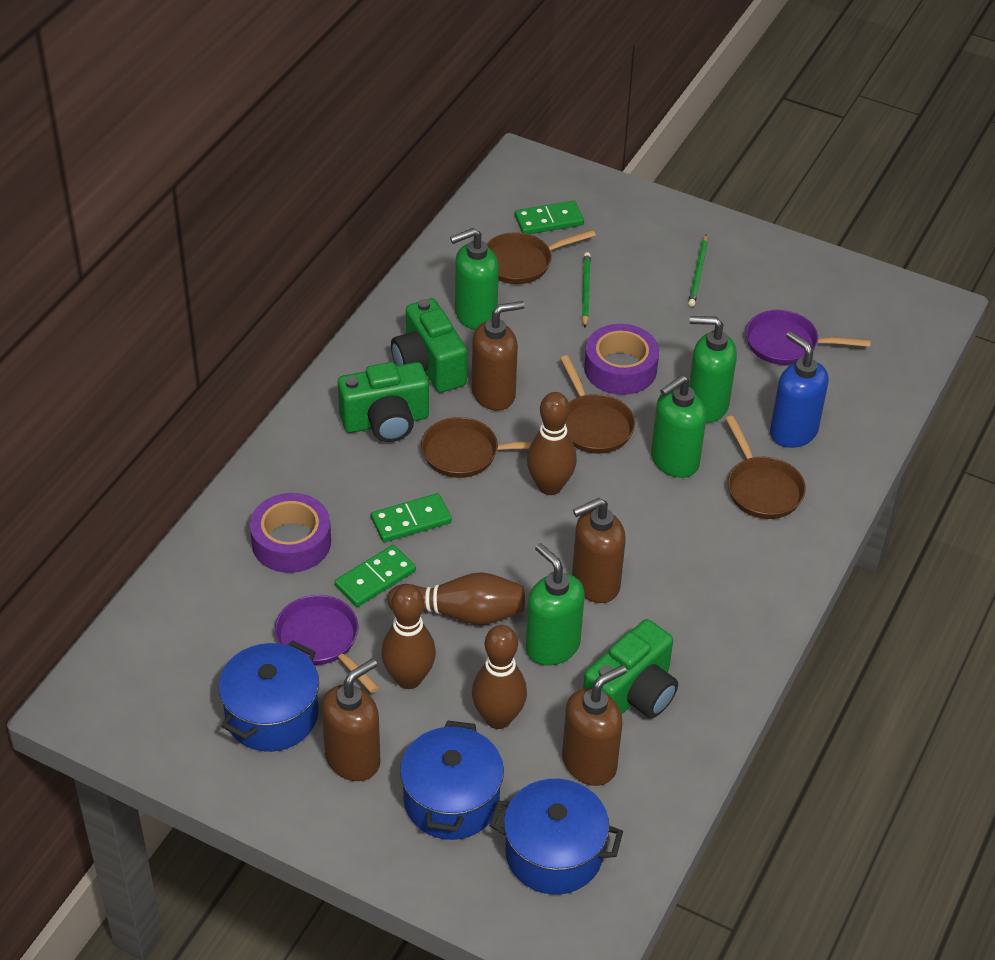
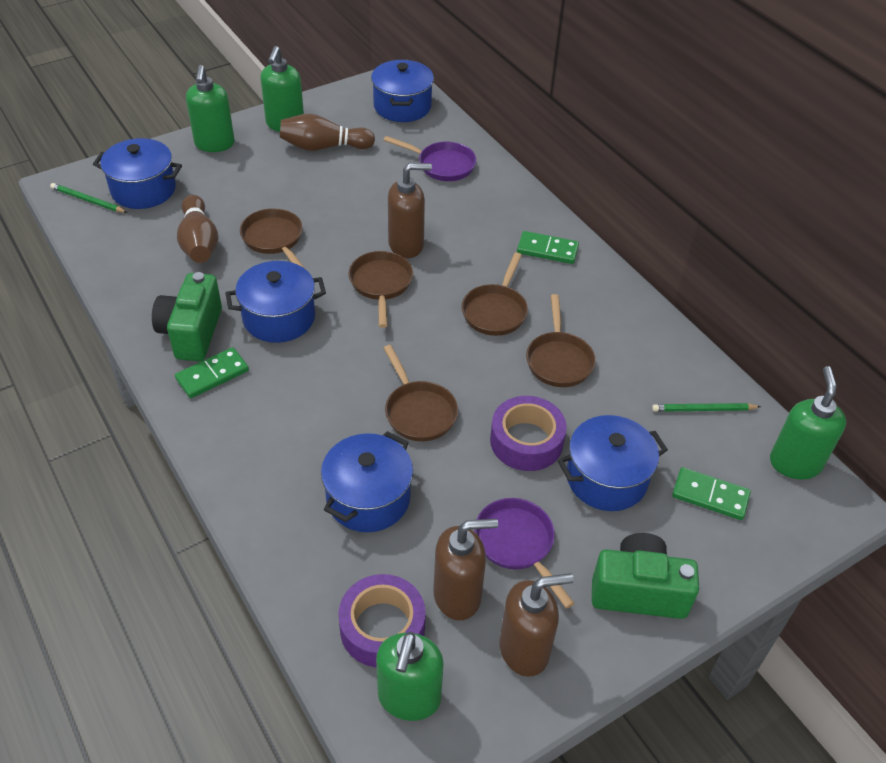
blue pot: 3 -> 5
blue soap dispenser: 1 -> 0
brown bowling pin: 4 -> 2
brown pan: 4 -> 5
brown soap dispenser: 4 -> 3
green camera: 3 -> 2

